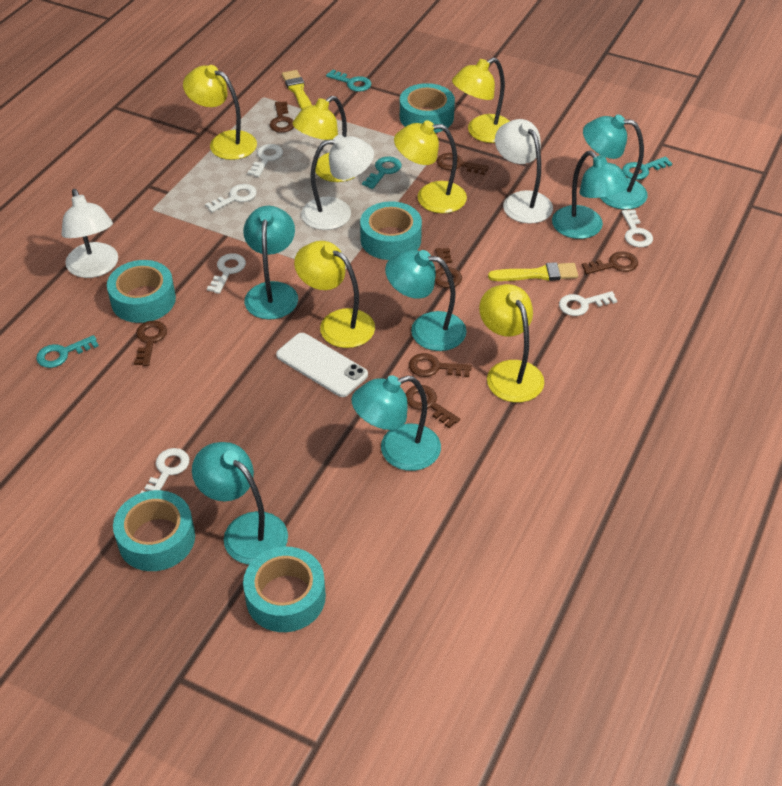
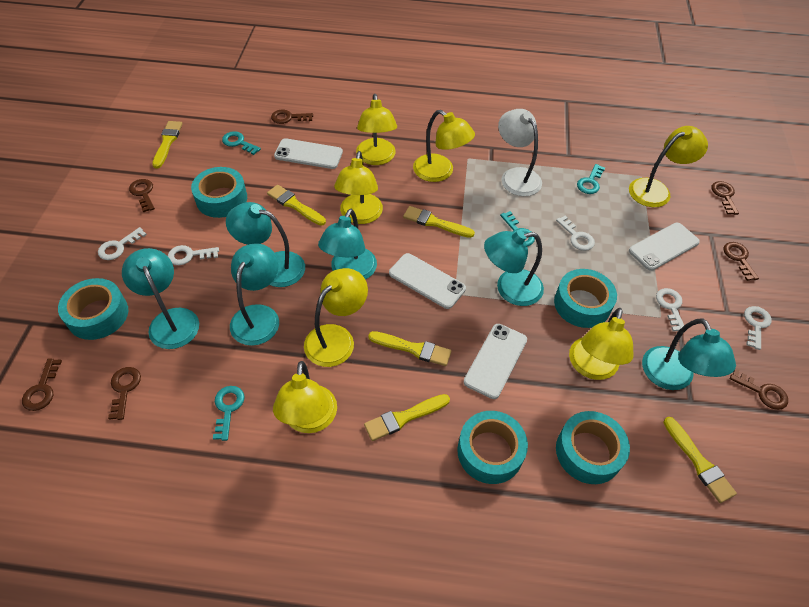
white key: 6 -> 5
white lamp: 3 -> 1
white phone: 1 -> 4
yellow brush: 2 -> 6
yellow lamp: 6 -> 7

